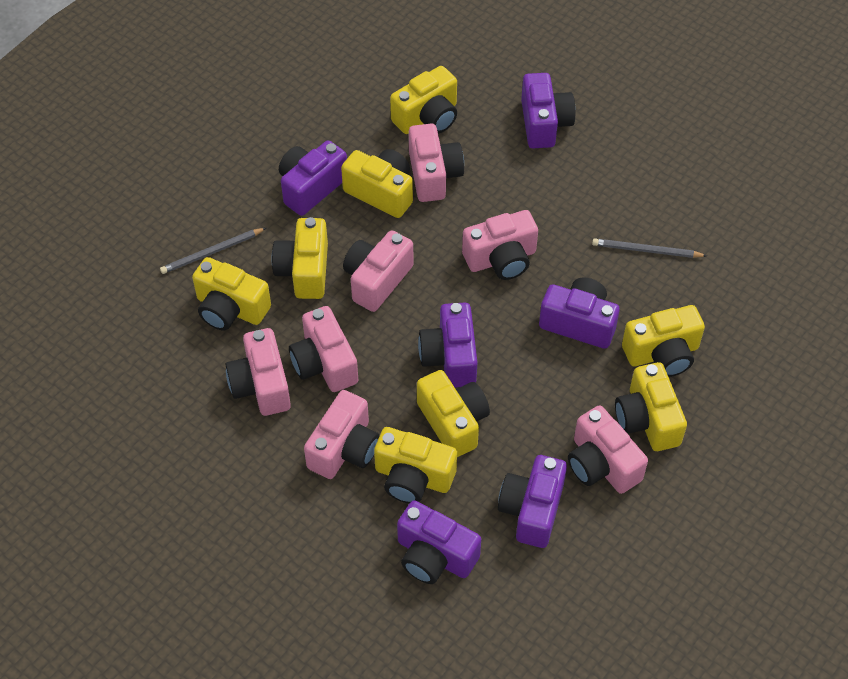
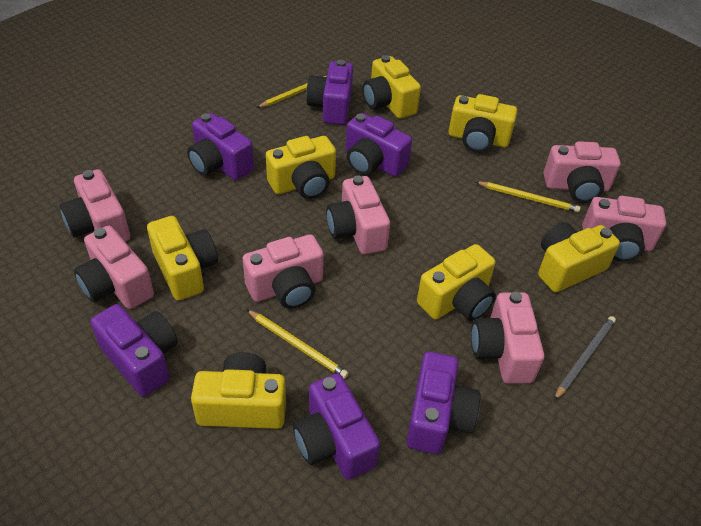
grey pencil: 2 -> 1
yellow camera: 8 -> 7
yellow pencil: 0 -> 3

